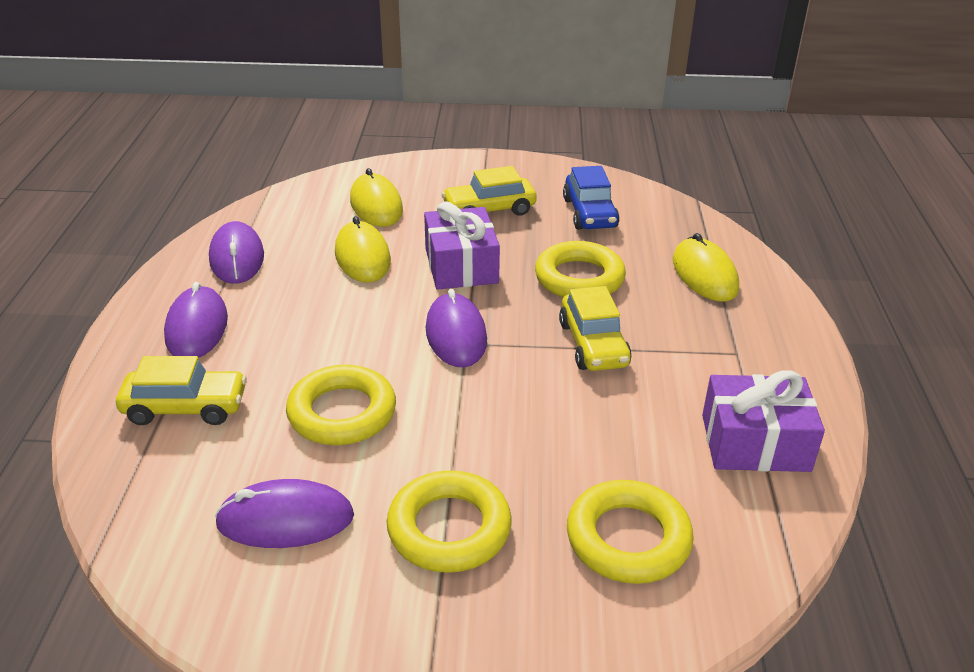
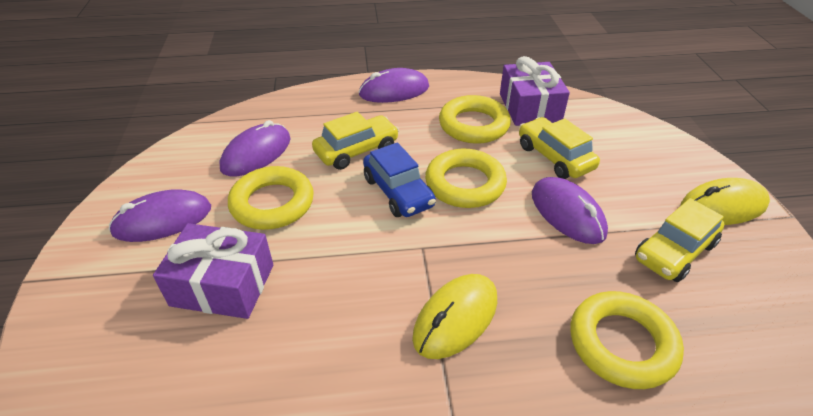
yellow mouse: 3 -> 2

